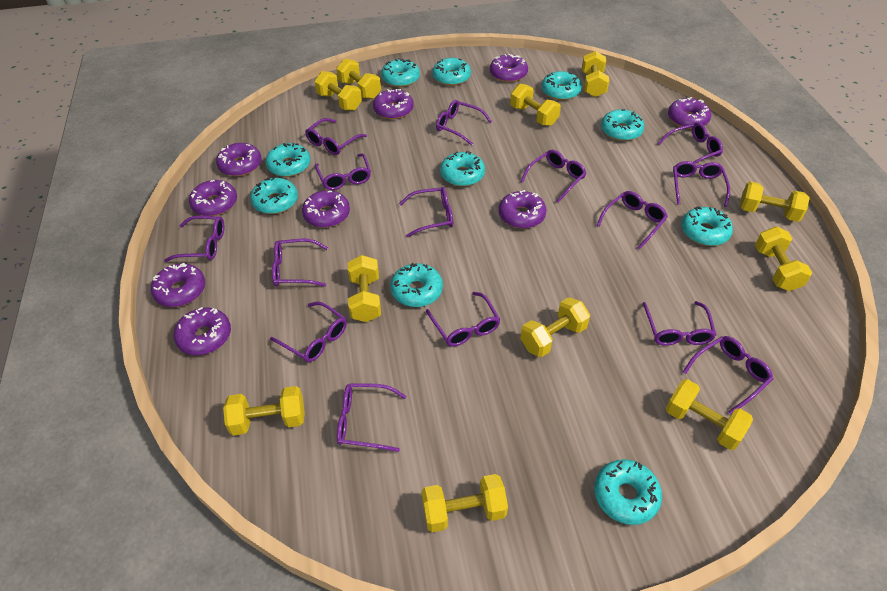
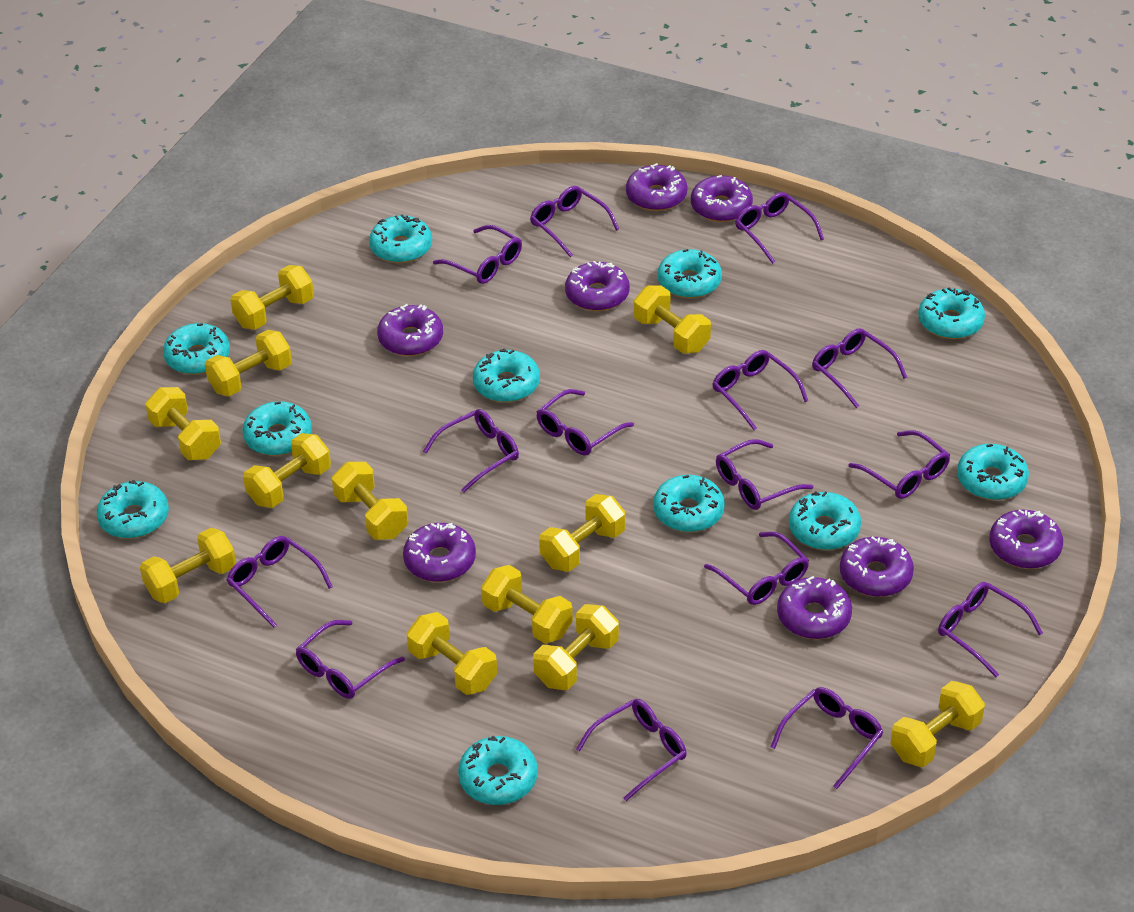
purple donut: 9 -> 8
turquoise donut: 10 -> 11
yellow dumbbell: 11 -> 12

